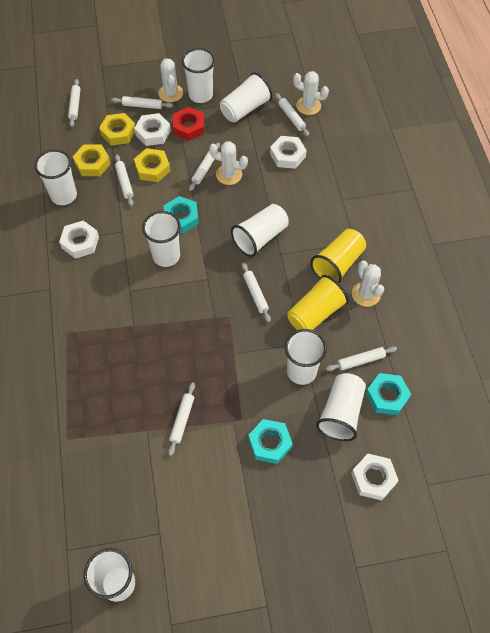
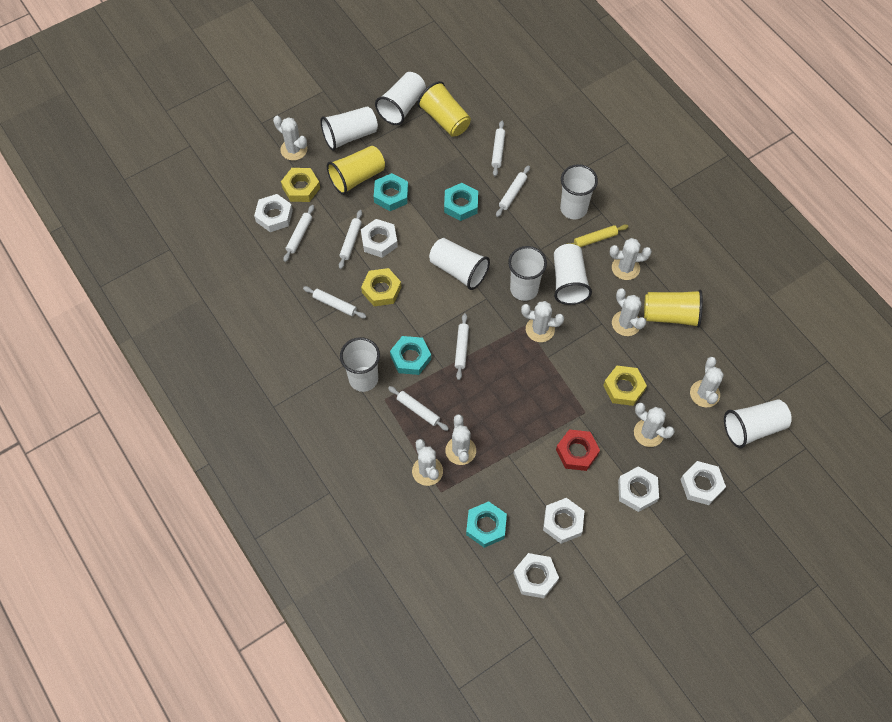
turquoise nut: 3 -> 4
white cactus: 4 -> 8
white nut: 4 -> 6
white rolling pin: 8 -> 7
yellow cup: 2 -> 3
yellow rolling pin: 0 -> 1

